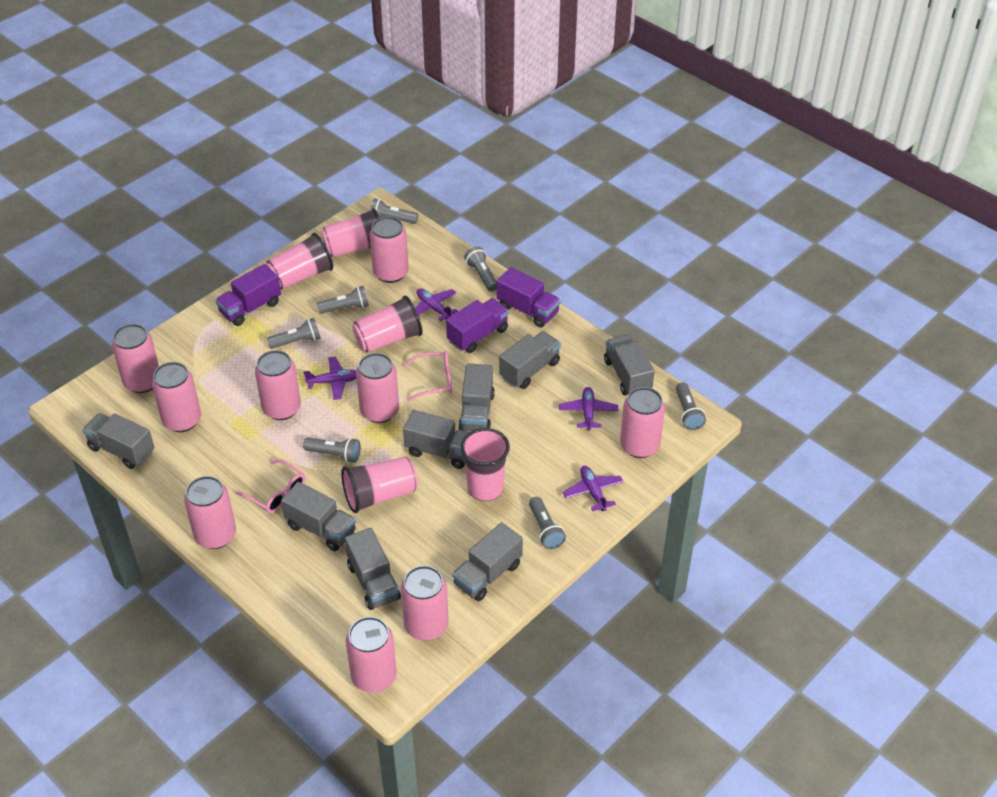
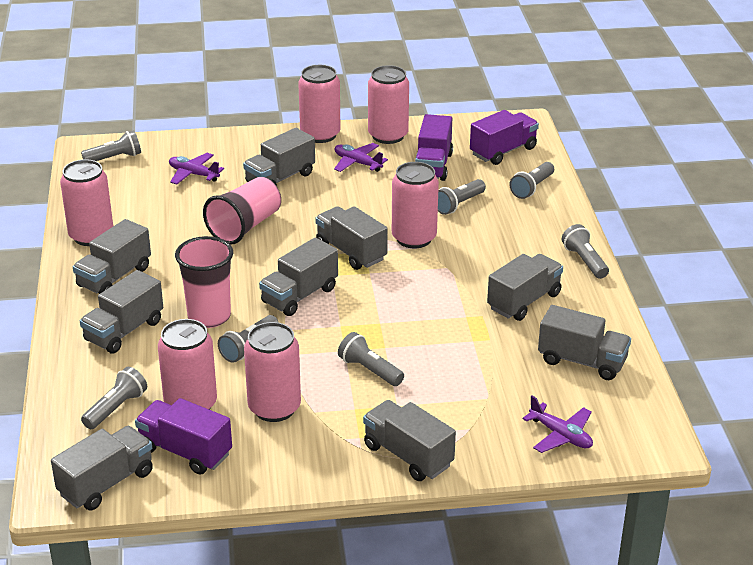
grey truck: 8 -> 9
pink can: 9 -> 6
pink cup: 5 -> 2
pink glasses: 2 -> 0
purple plane: 4 -> 3

